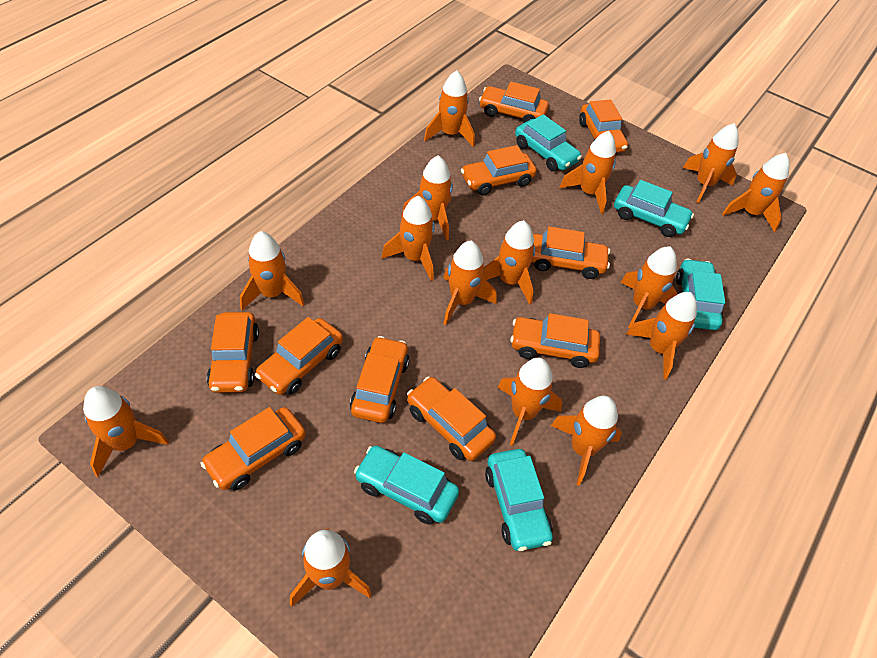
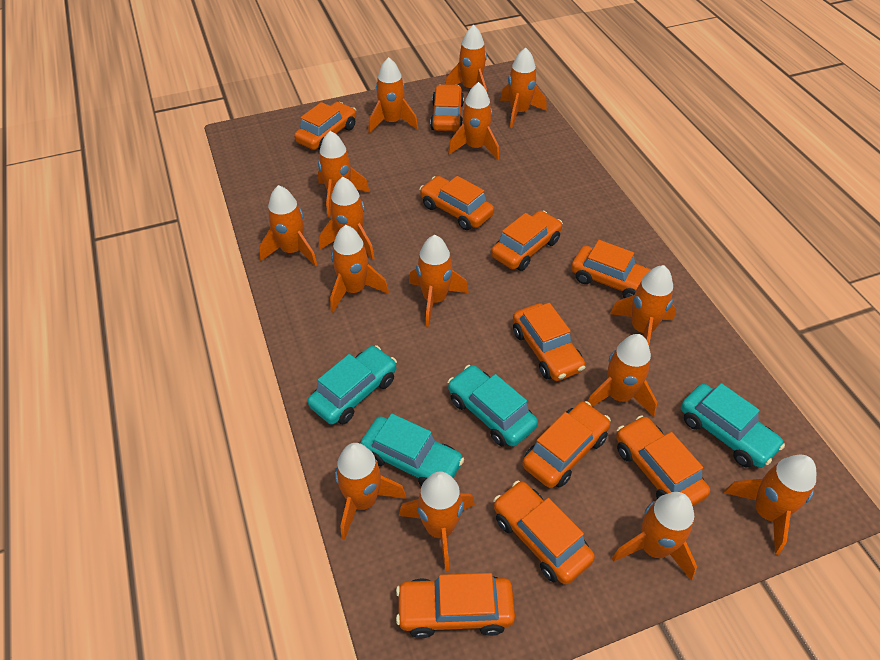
turquoise car: 5 -> 4

